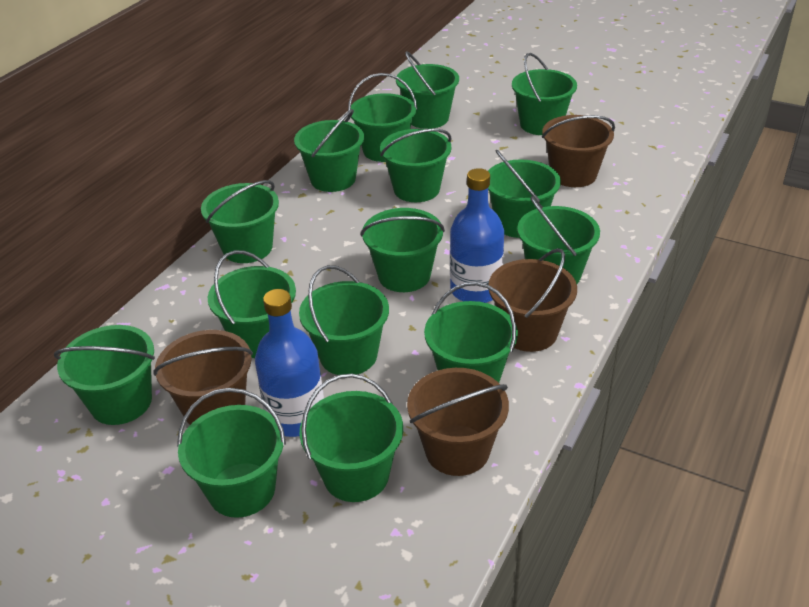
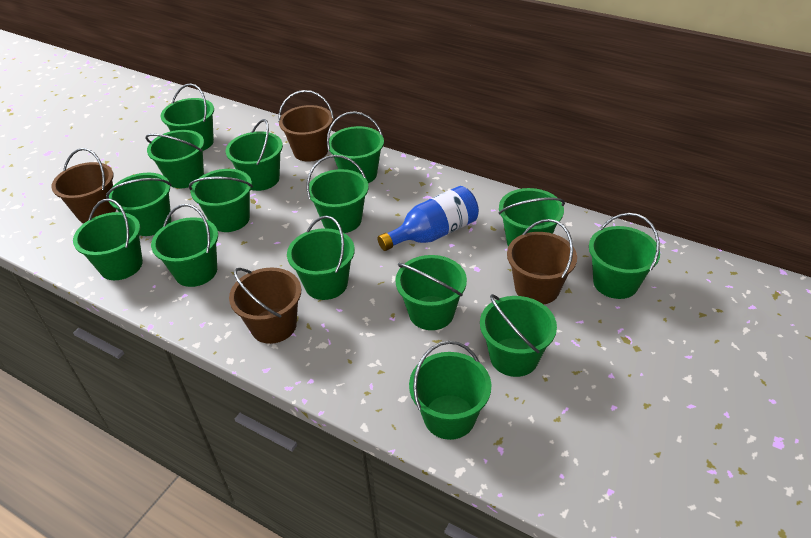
blue bottle: 2 -> 1

